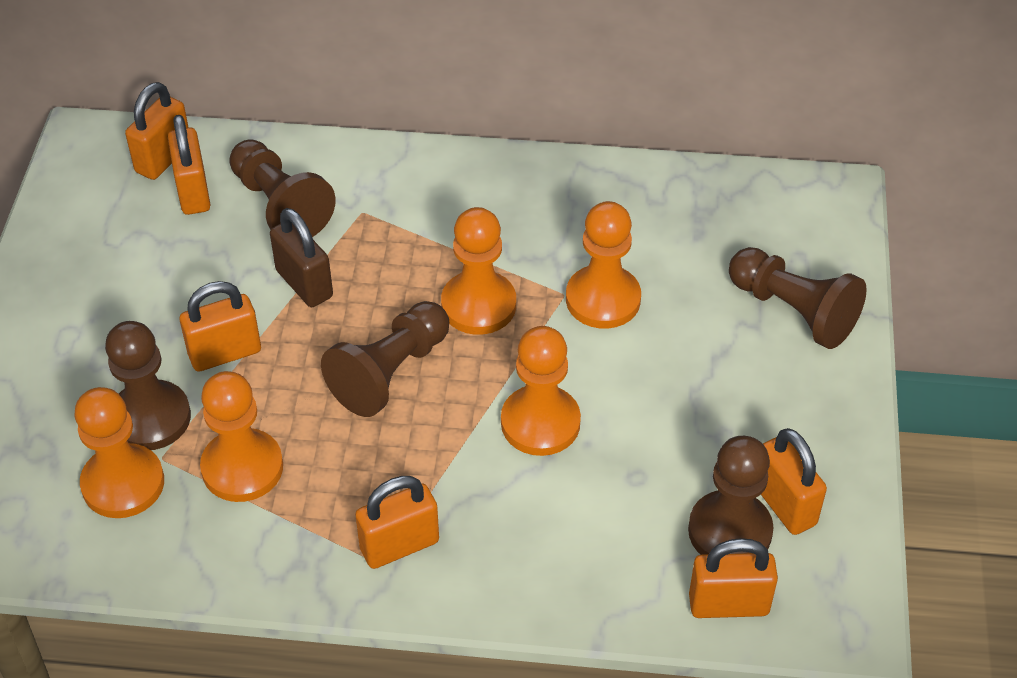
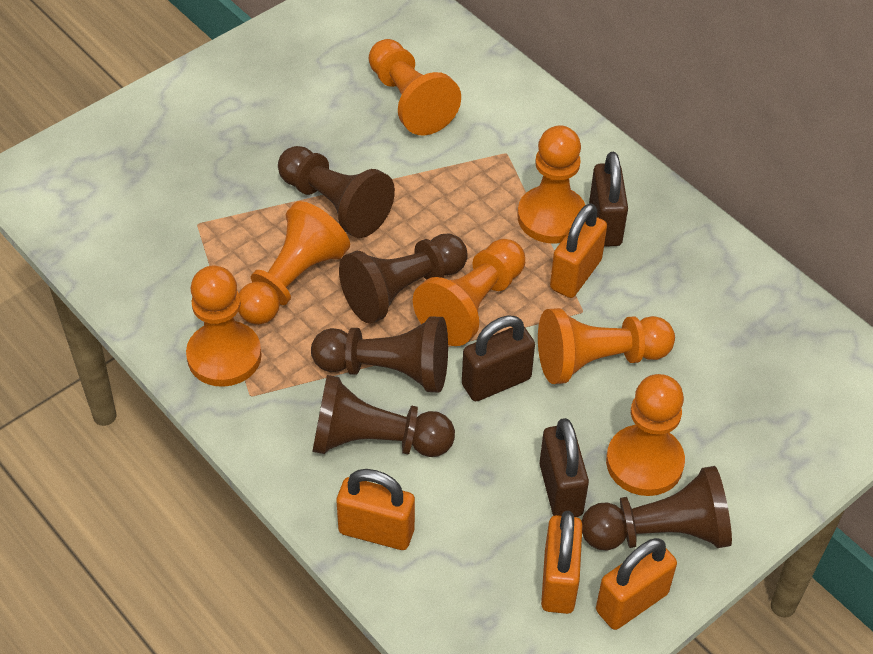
brown padlock: 1 -> 3
orange padlock: 6 -> 4
orange pawn: 5 -> 7

